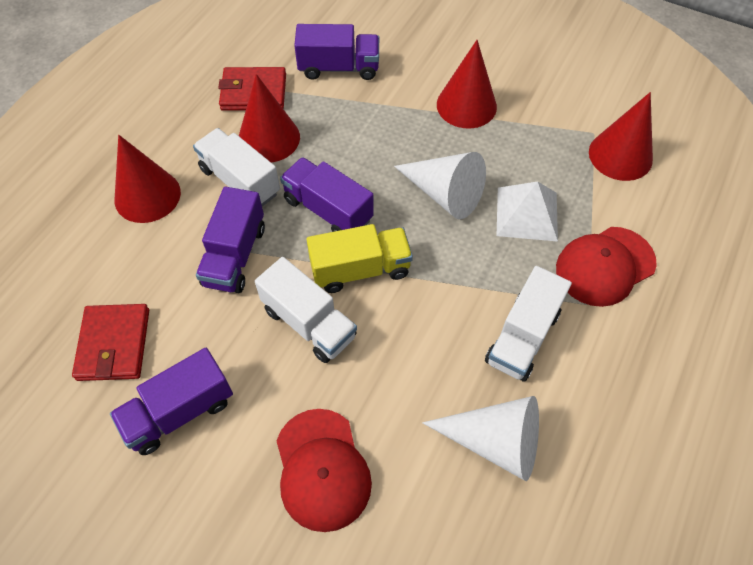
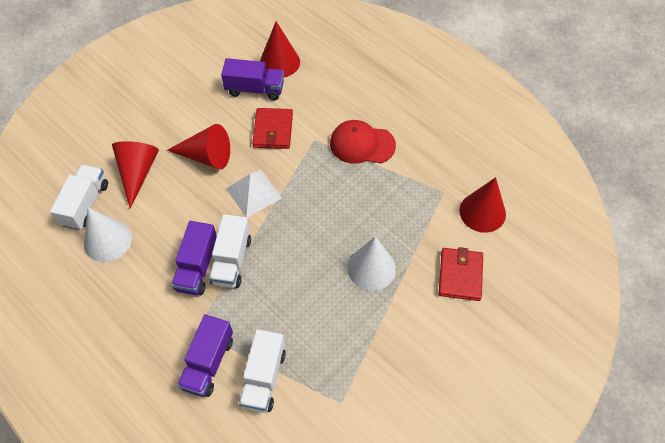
purple truck: 4 -> 3
red cap: 2 -> 1
yellow truck: 1 -> 0

